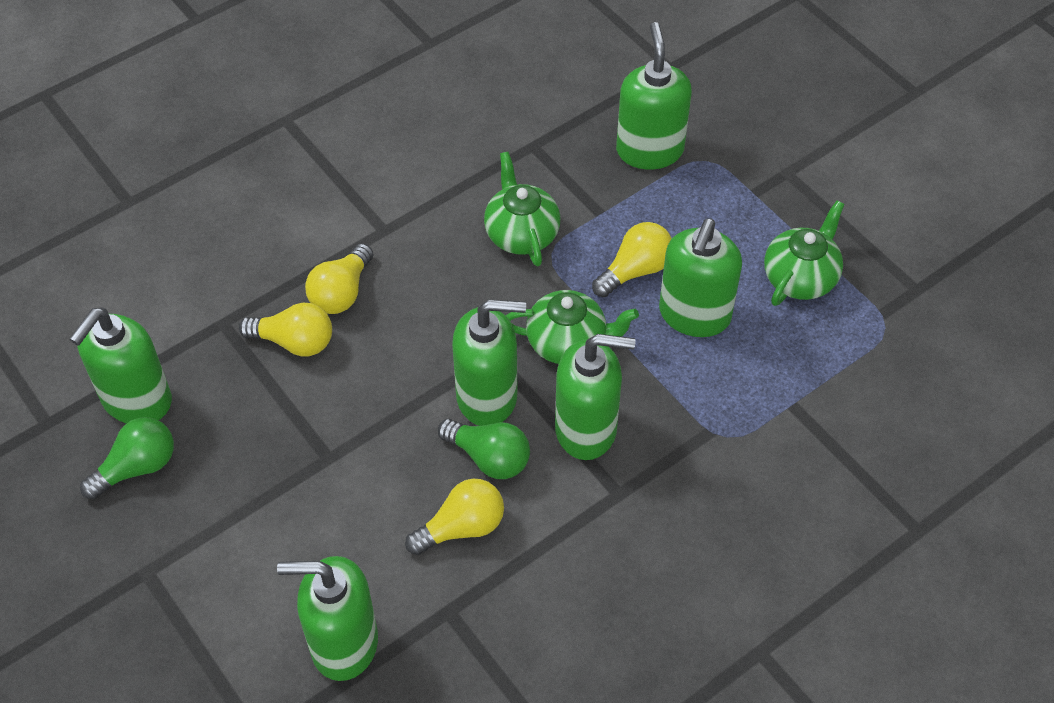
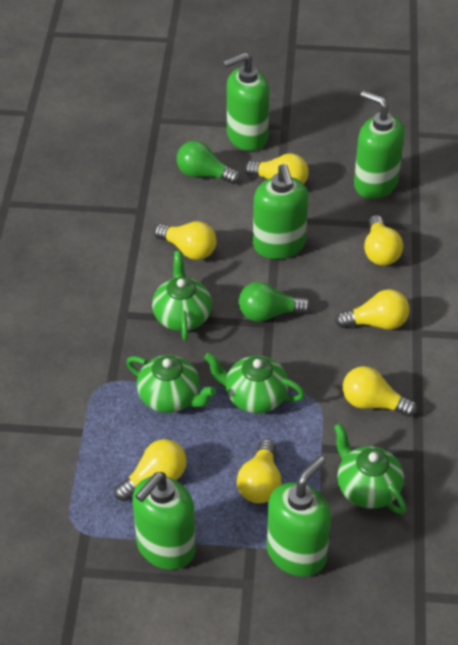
green soap dispenser: 6 -> 5
green teapot: 3 -> 4
yellow light bulb: 4 -> 7

